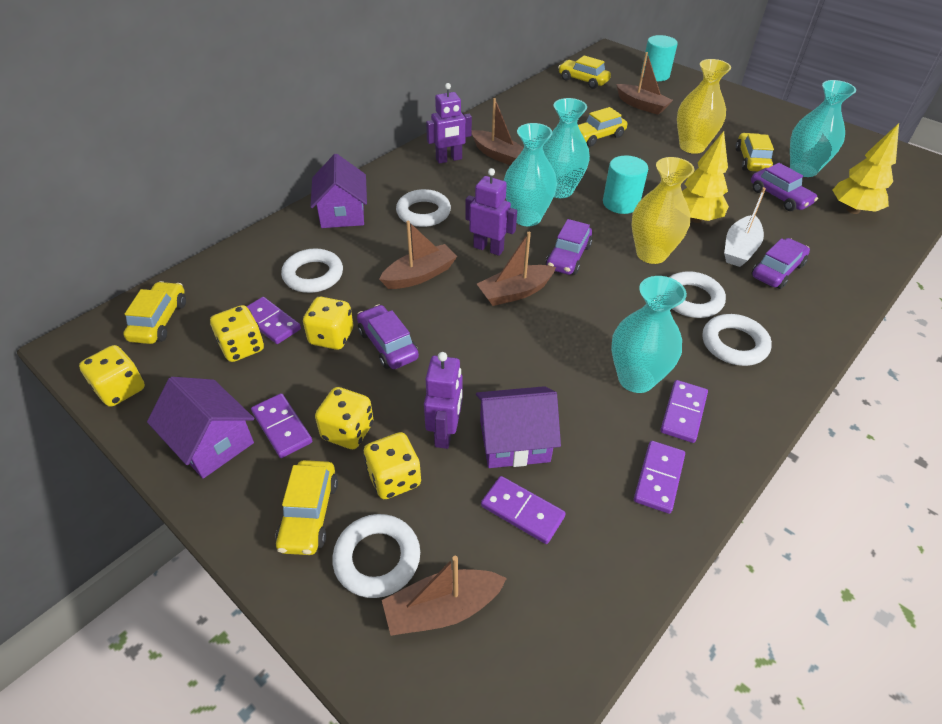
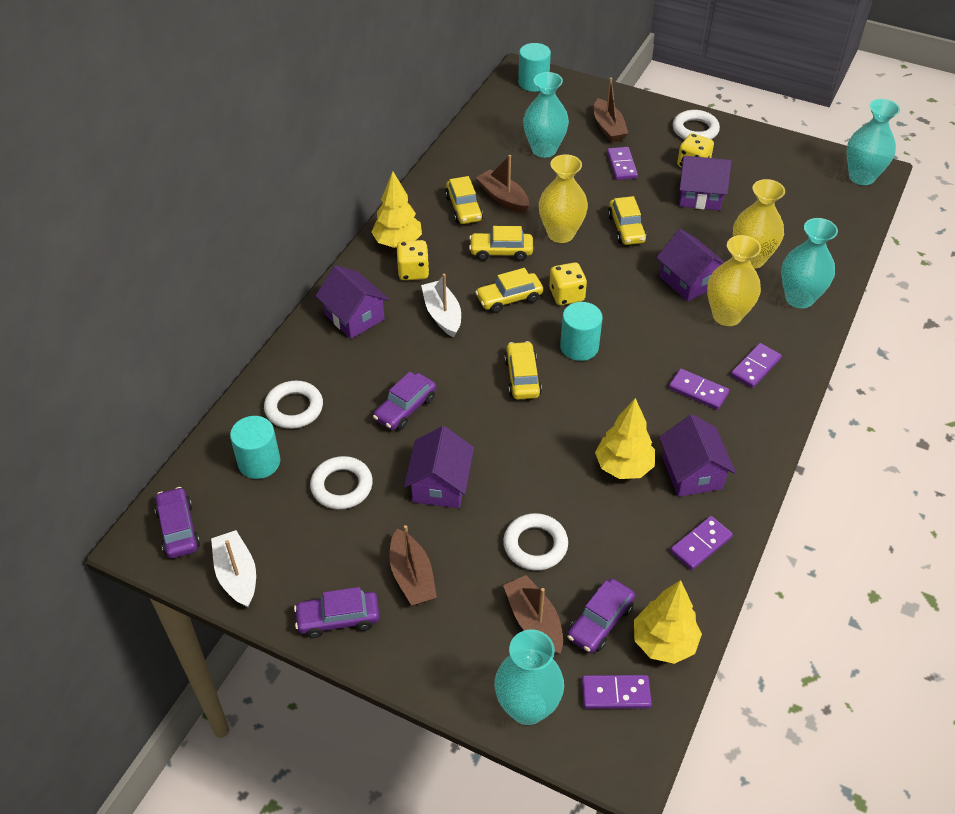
brown boat: 5 -> 4
purple house: 3 -> 5
purple robot: 3 -> 0
turquoise cylinder: 2 -> 3
white boat: 1 -> 2
white ring: 5 -> 4
yellow dice: 5 -> 3
yellow tree: 2 -> 3
yellow vase: 2 -> 3

